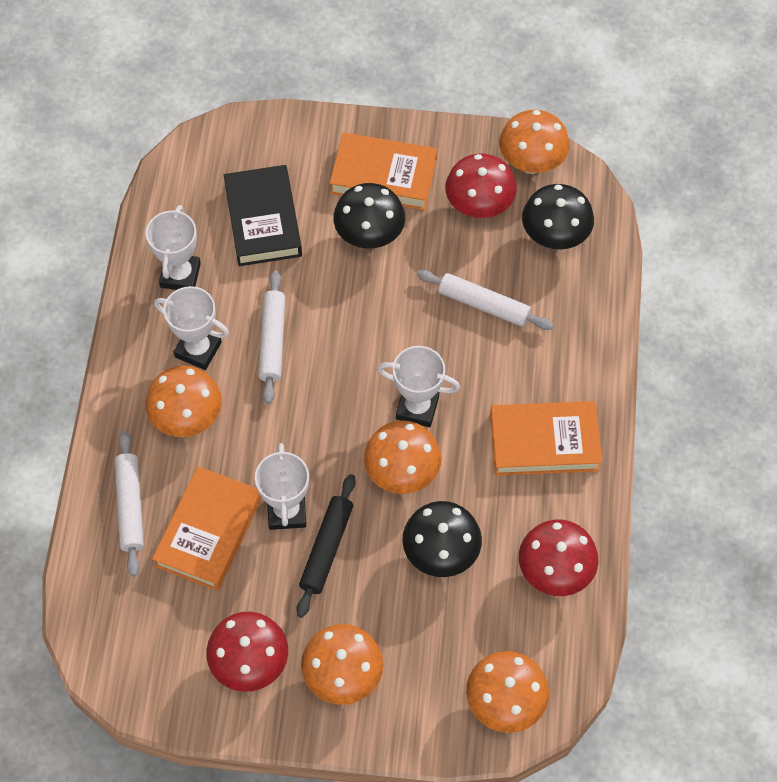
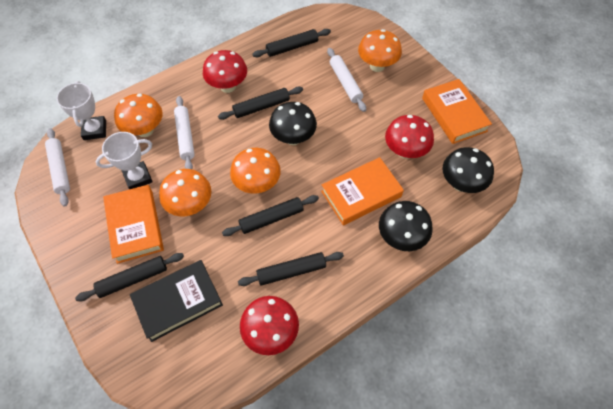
black rolling pin: 1 -> 5
orange mushroom: 5 -> 4
white trophy: 4 -> 2

